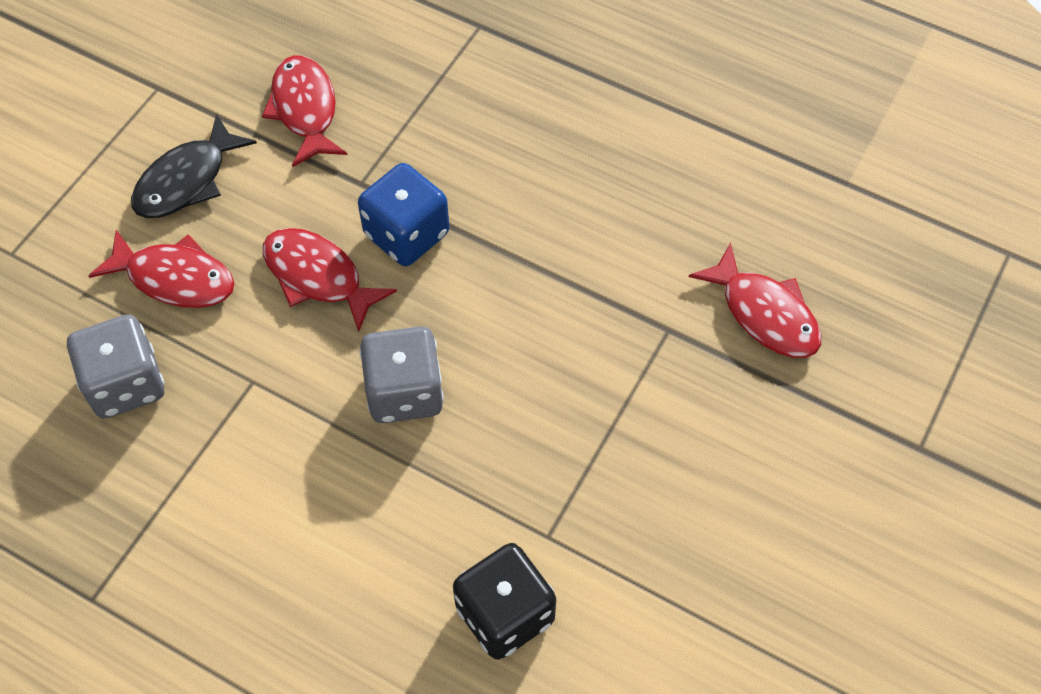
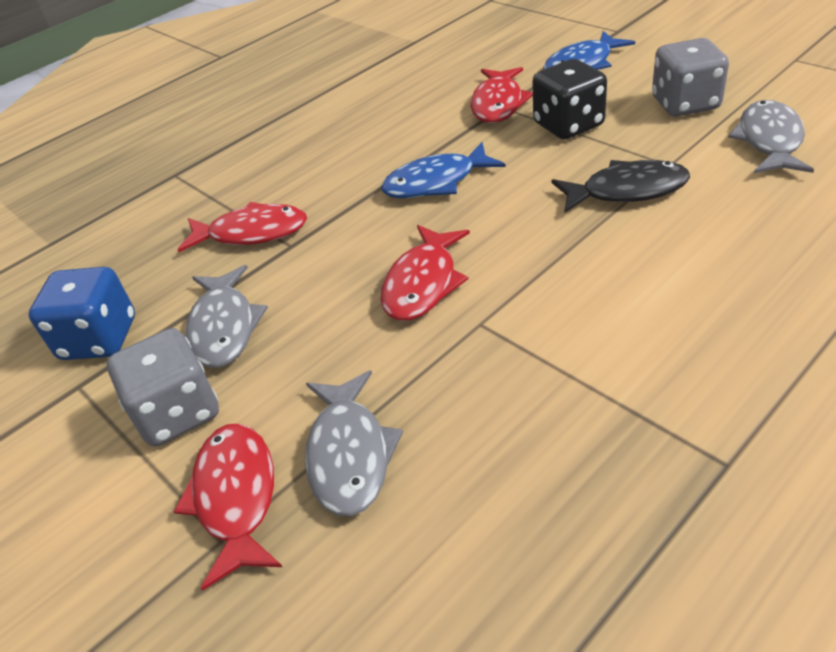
blue fish: 0 -> 2
grey fish: 0 -> 3

